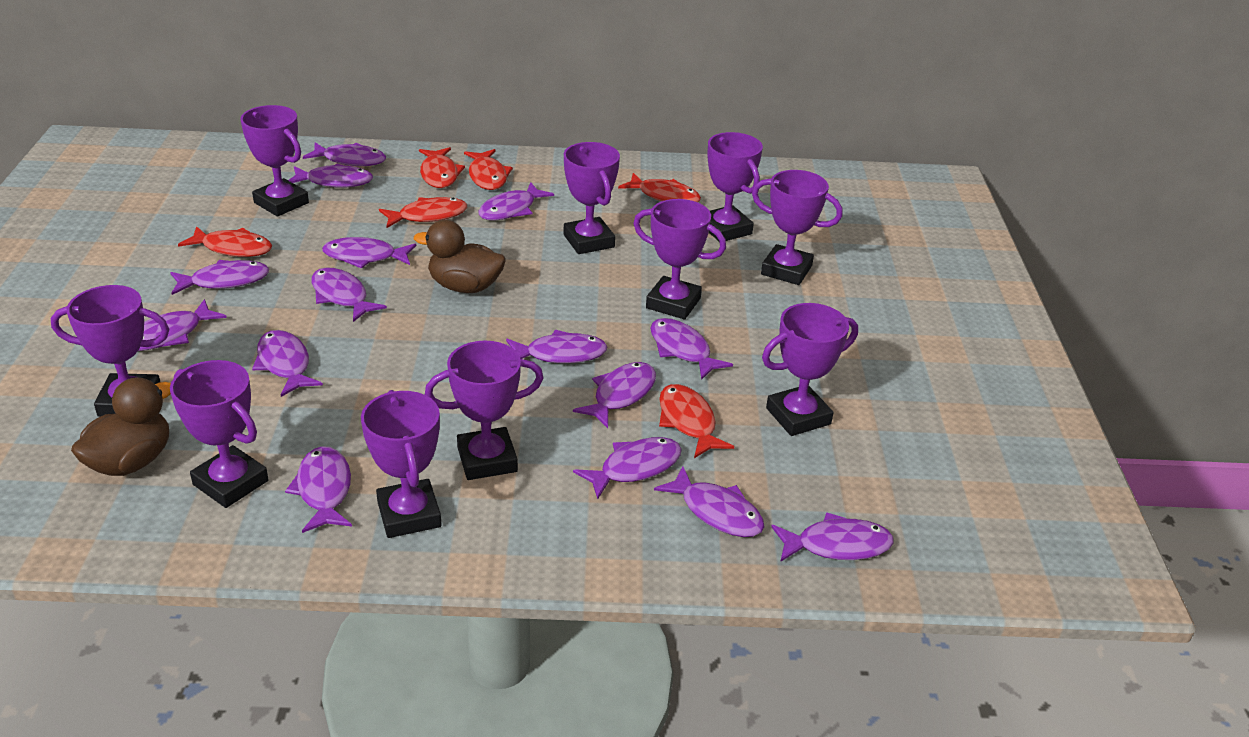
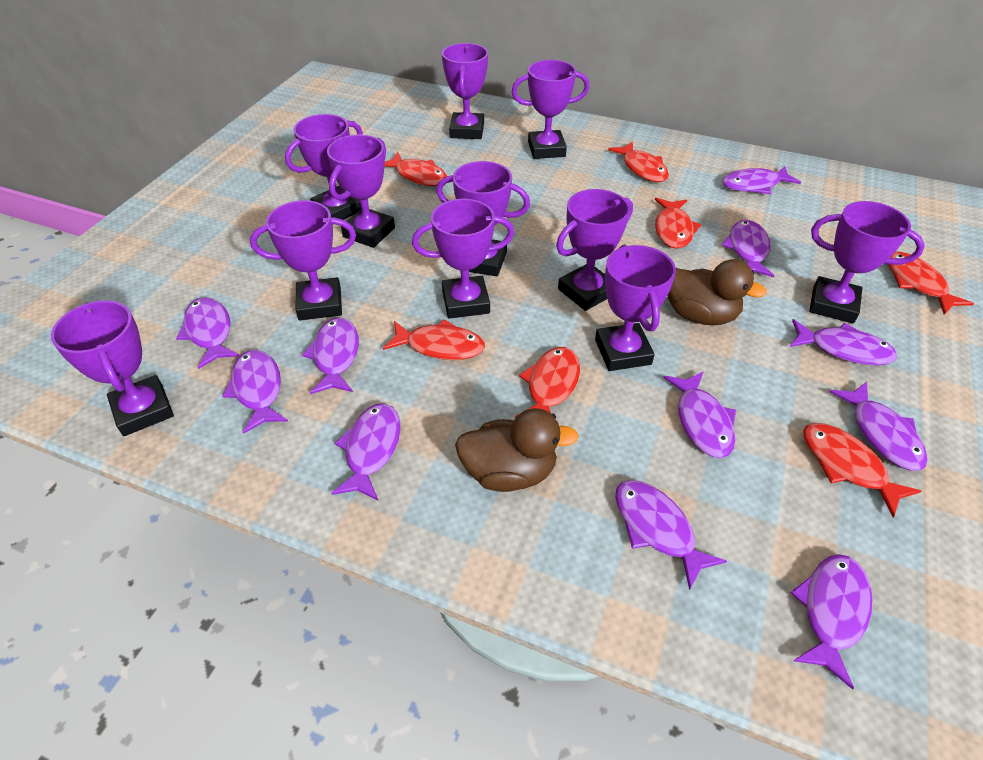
purple fish: 15 -> 11
purple trophy: 10 -> 11
red fish: 6 -> 7

